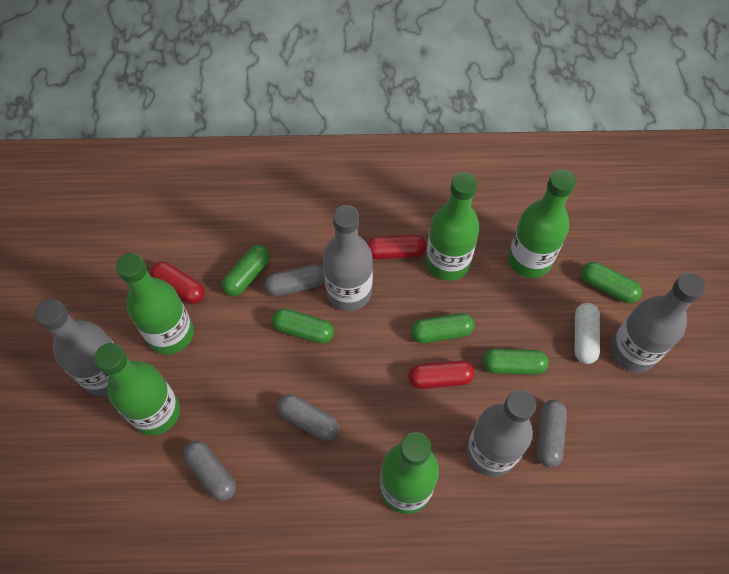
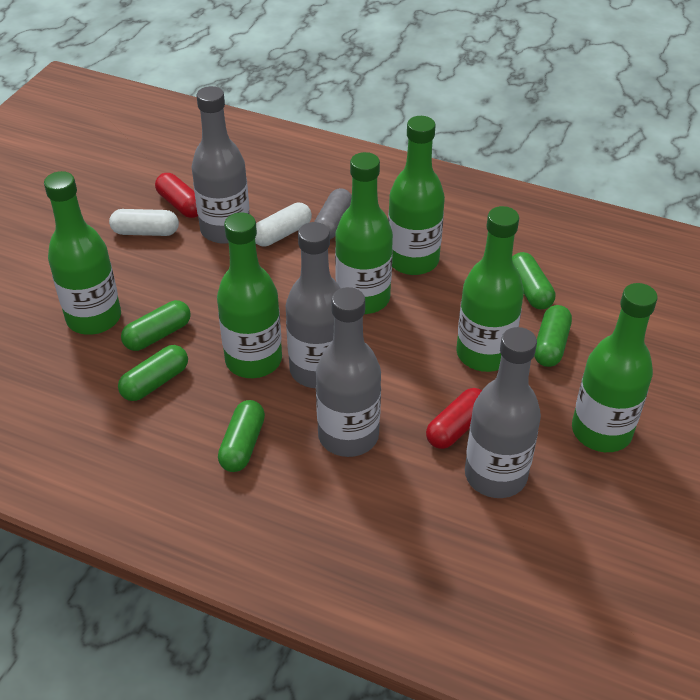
green bottle: 5 -> 6
grey capsule: 4 -> 1
red capsule: 3 -> 2
white capsule: 1 -> 2

